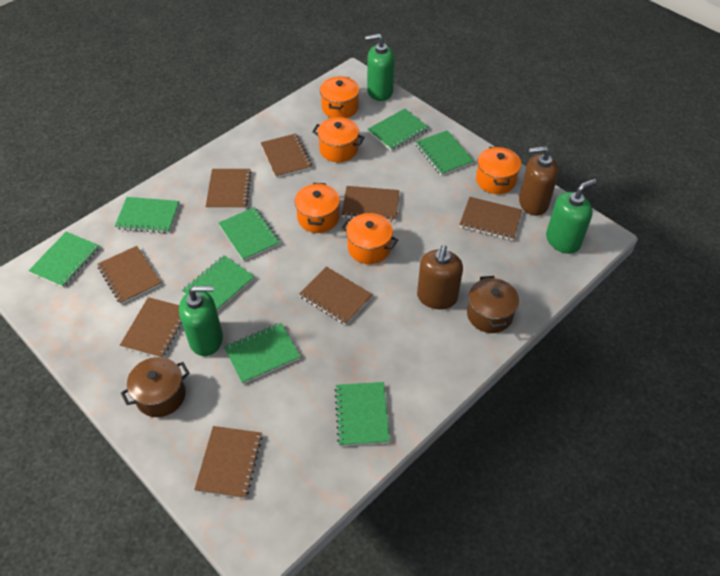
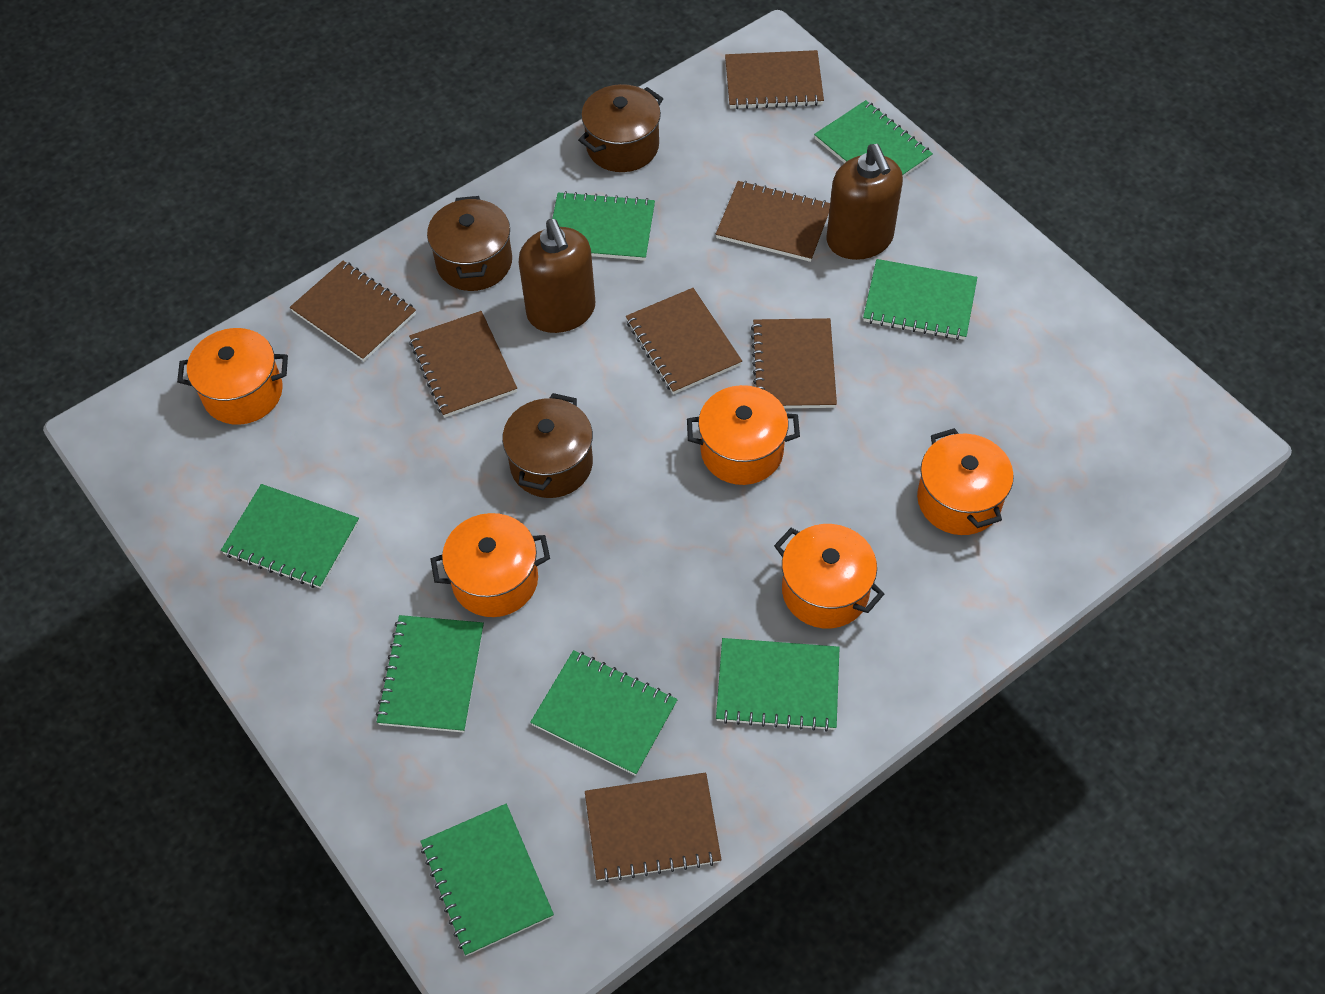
brown notebook: 8 -> 7
brown pot: 2 -> 3
green soap dispenser: 3 -> 0

